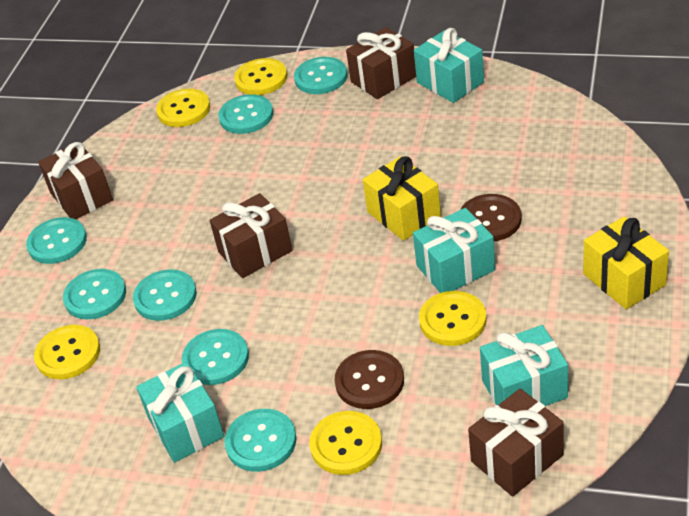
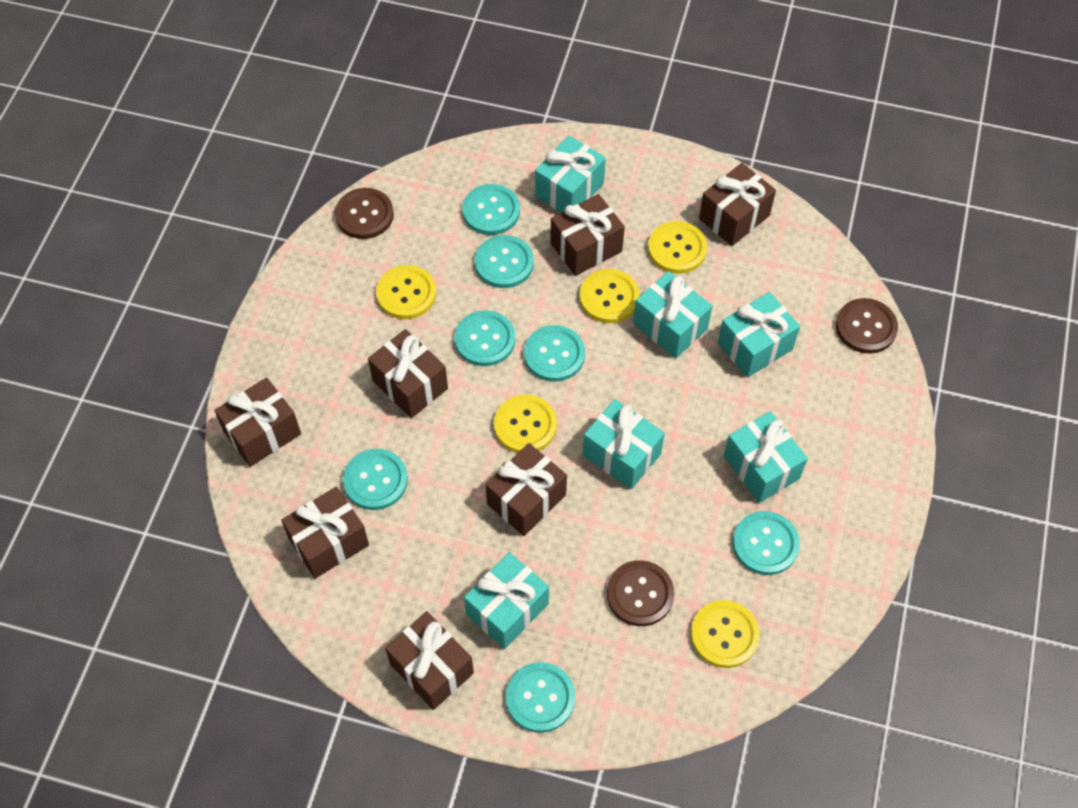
brown button: 2 -> 3
brown gift: 4 -> 7
turquoise gift: 4 -> 6
yellow gift: 2 -> 0

